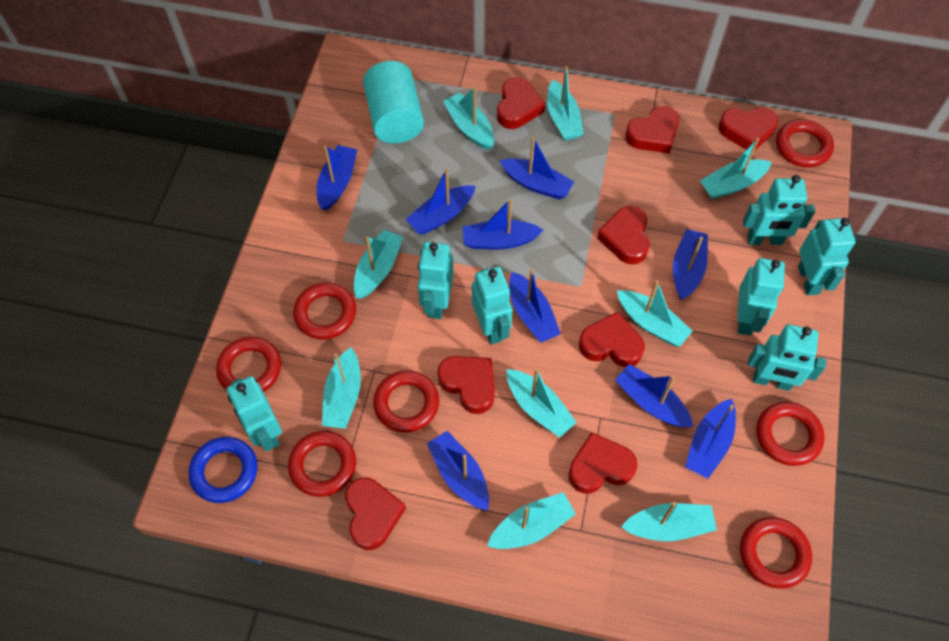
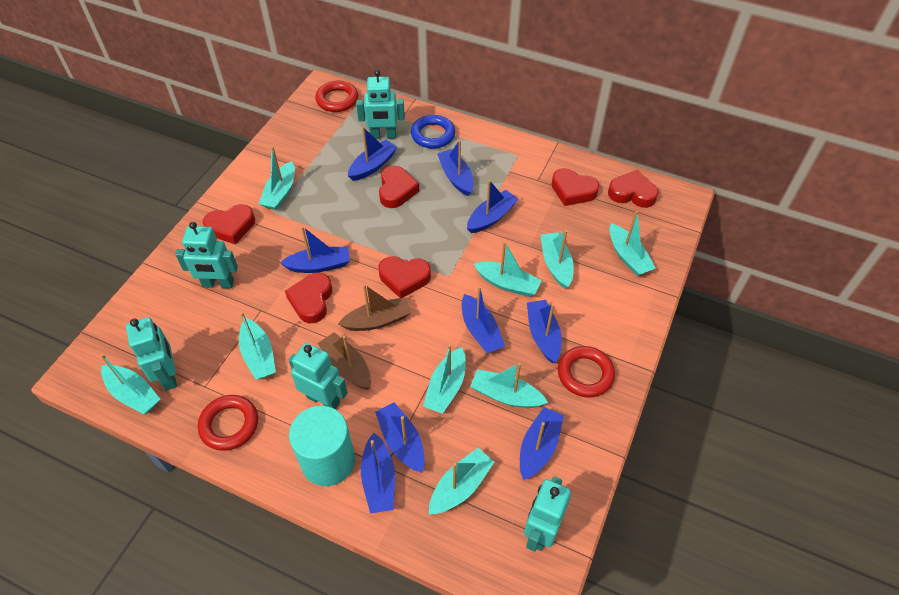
brown boat: 0 -> 2
red heart: 8 -> 6
red ring: 7 -> 3
turquoise robot: 7 -> 5

